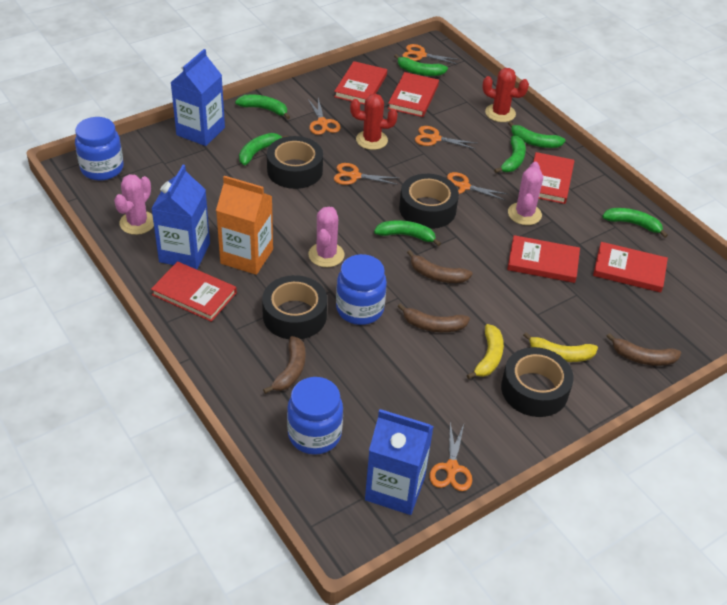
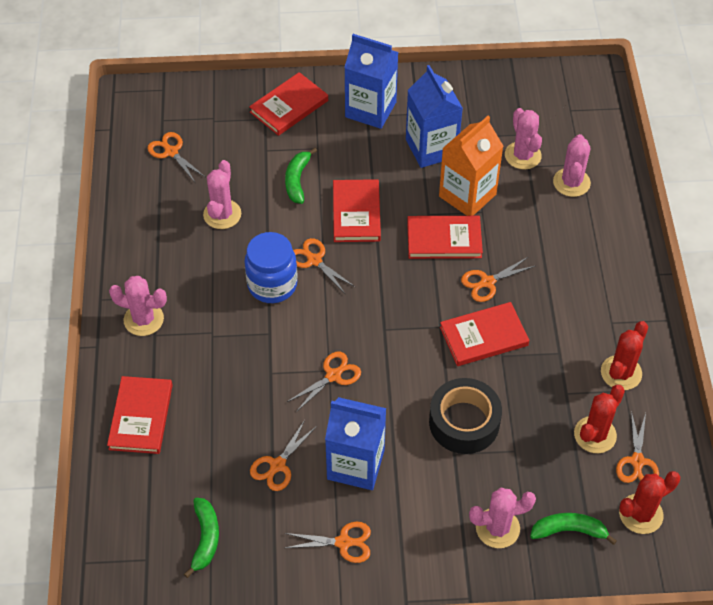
black tape: 4 -> 1
blue jar: 3 -> 1
brown banana: 4 -> 0
green banana: 7 -> 3
orange scissors: 6 -> 7
pink cactus: 3 -> 5
red book: 6 -> 5
red cactus: 2 -> 3
yellow banana: 2 -> 0

